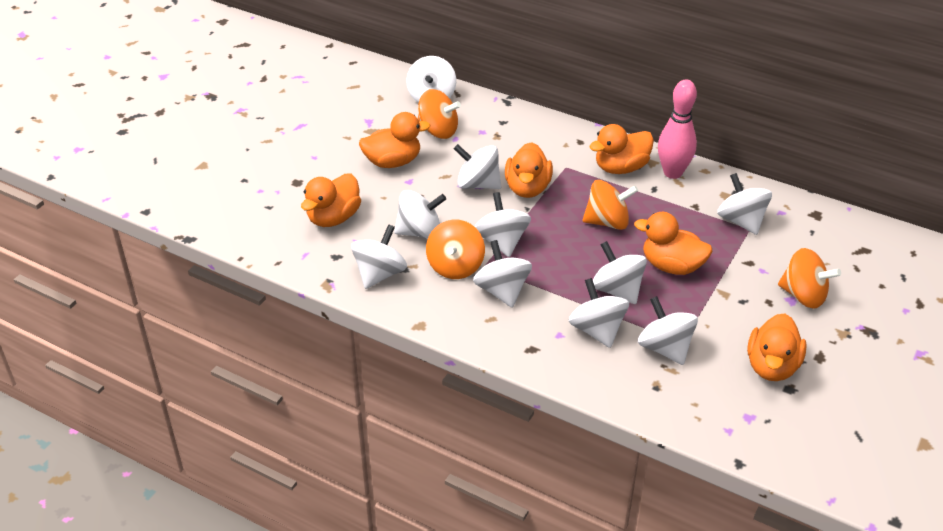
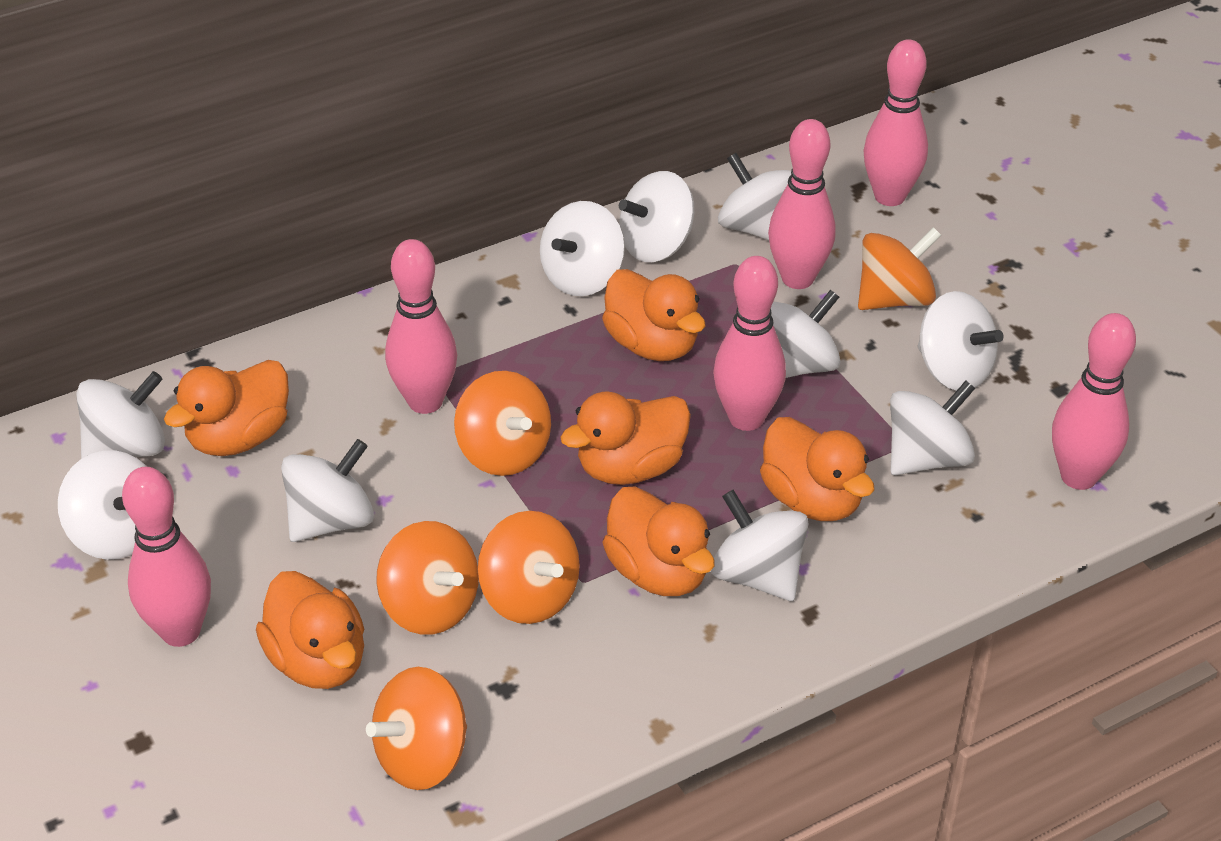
orange spinning top: 4 -> 5
pink bowling pin: 1 -> 6

